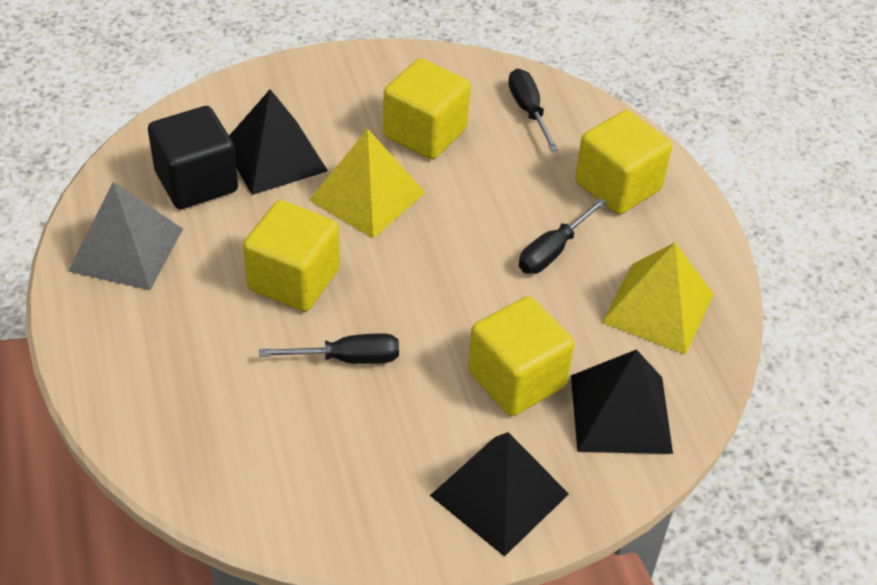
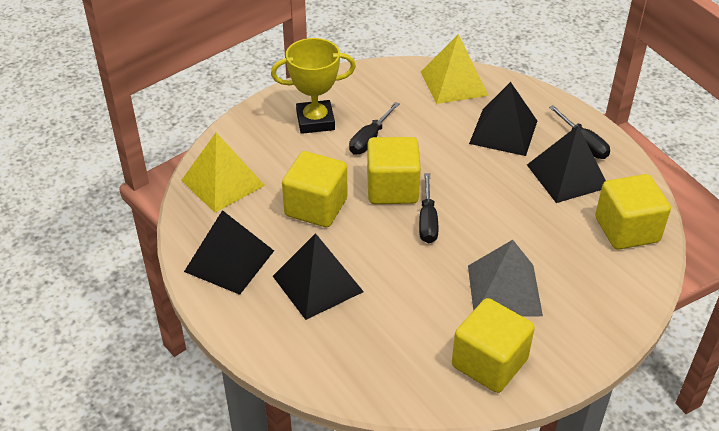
black cube: 1 -> 0
black pyramid: 3 -> 4
yellow trophy: 0 -> 1

